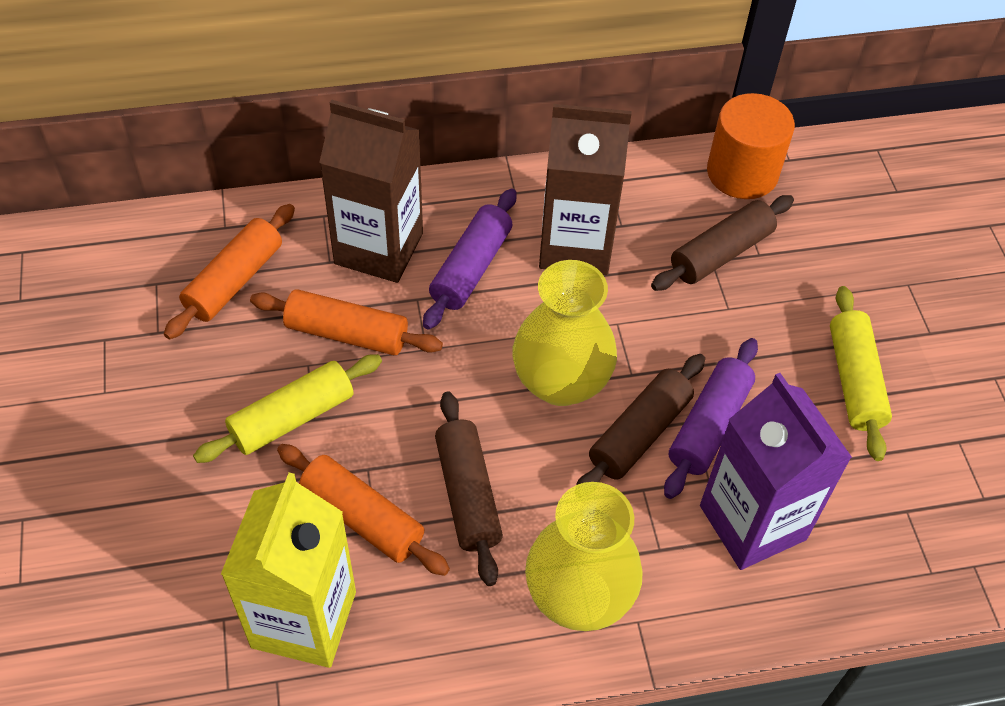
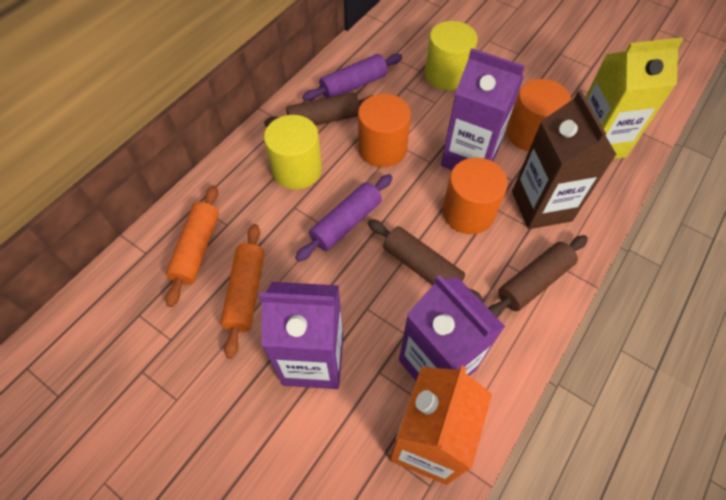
brown carton: 2 -> 1
orange carton: 0 -> 1
orange cylinder: 1 -> 3
orange rolling pin: 3 -> 2
purple carton: 1 -> 3
yellow cylinder: 0 -> 2
yellow rolling pin: 2 -> 0
yellow vase: 2 -> 0

